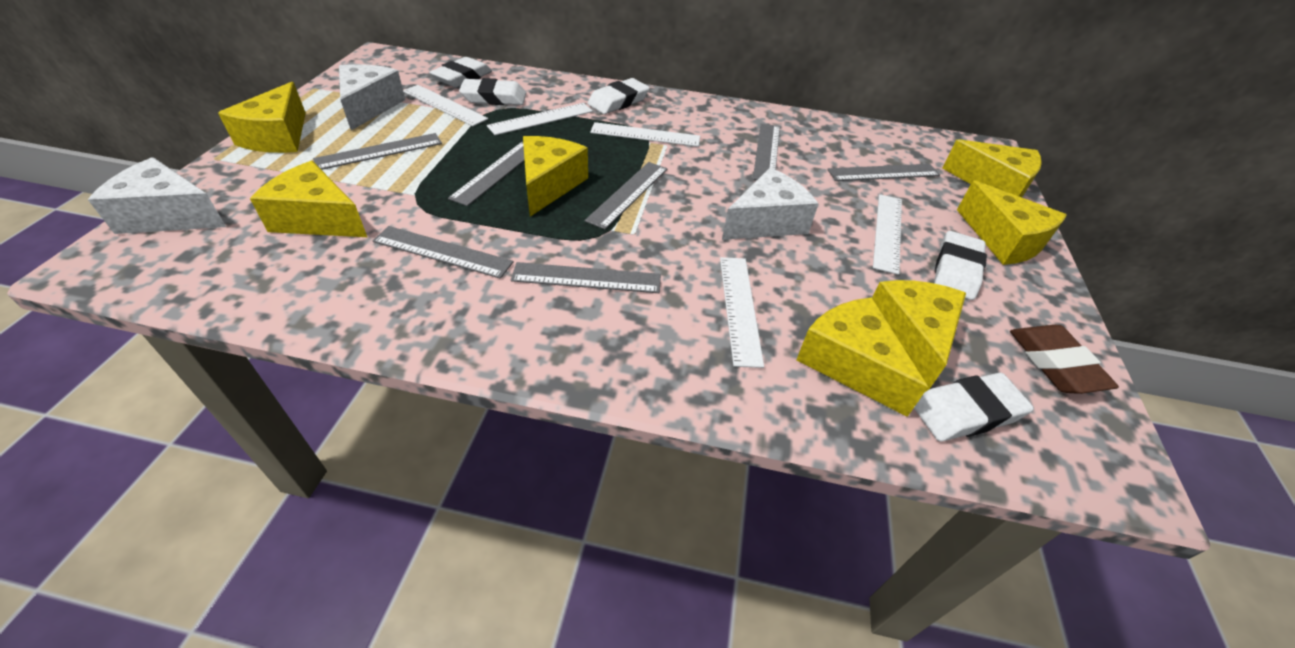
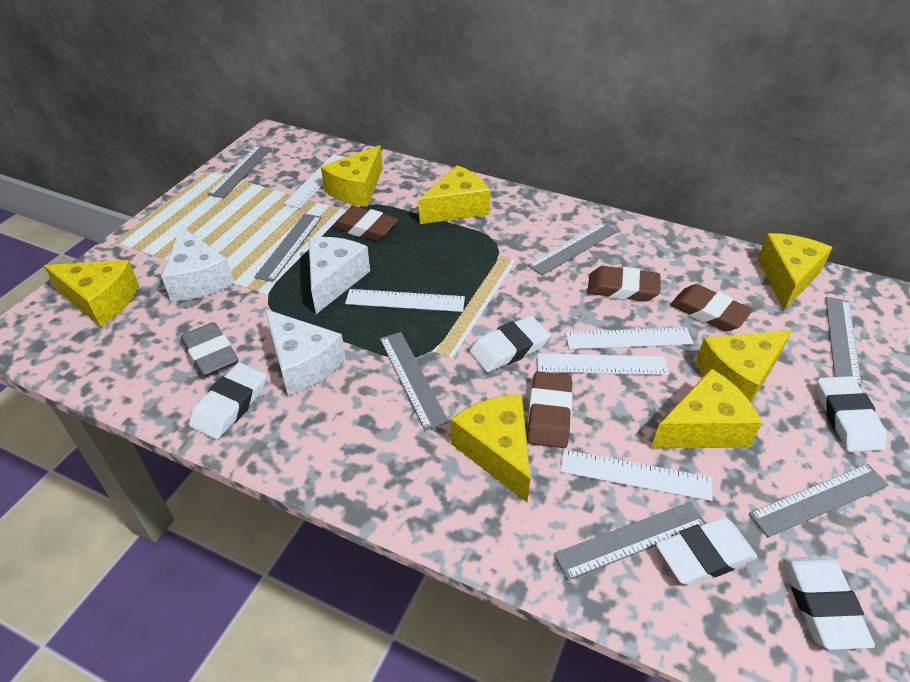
brown eraser: 1 -> 4
grey eraser: 0 -> 1

